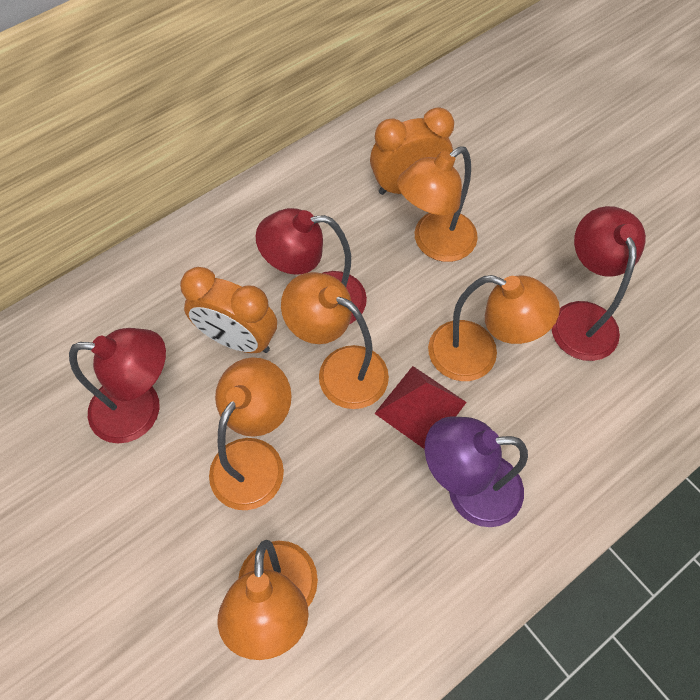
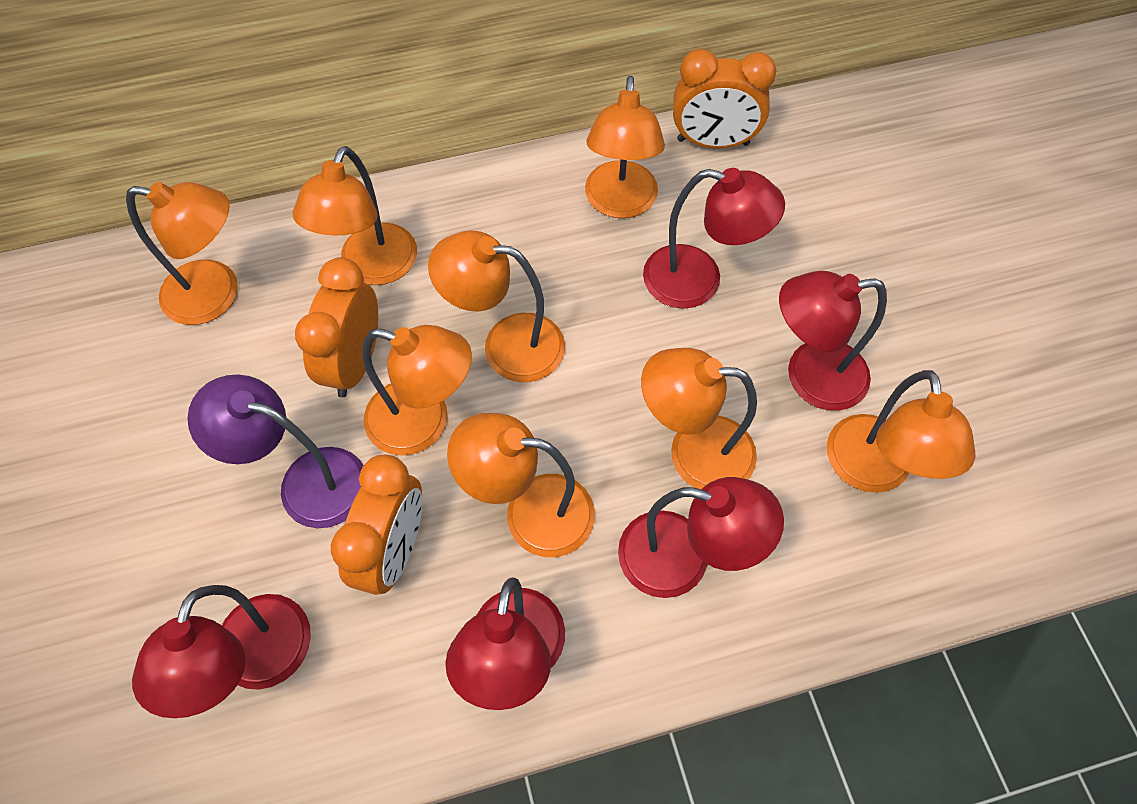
orange clock: 2 -> 3
orange lamp: 5 -> 8
red lamp: 3 -> 5
red pyramid: 1 -> 0

